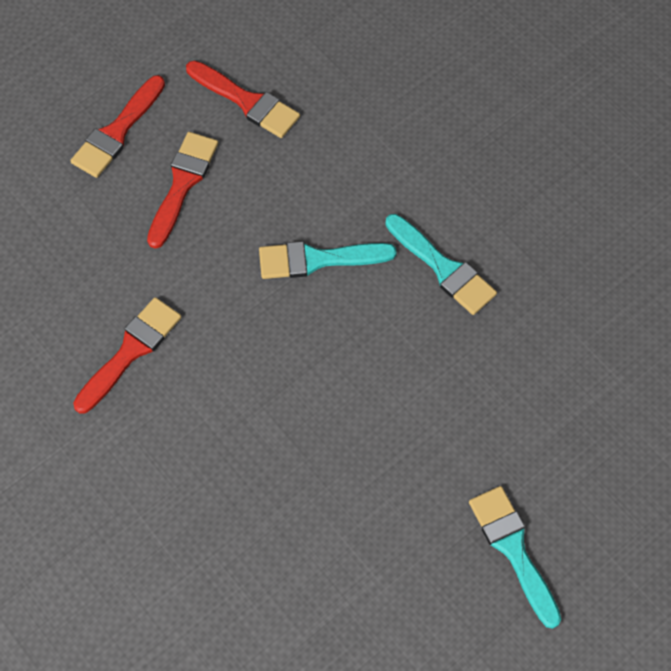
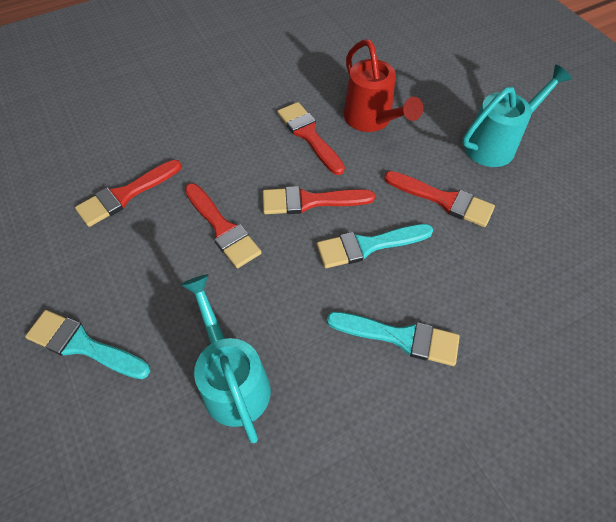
red brush: 4 -> 5
red watering can: 0 -> 1
turquoise watering can: 0 -> 2

